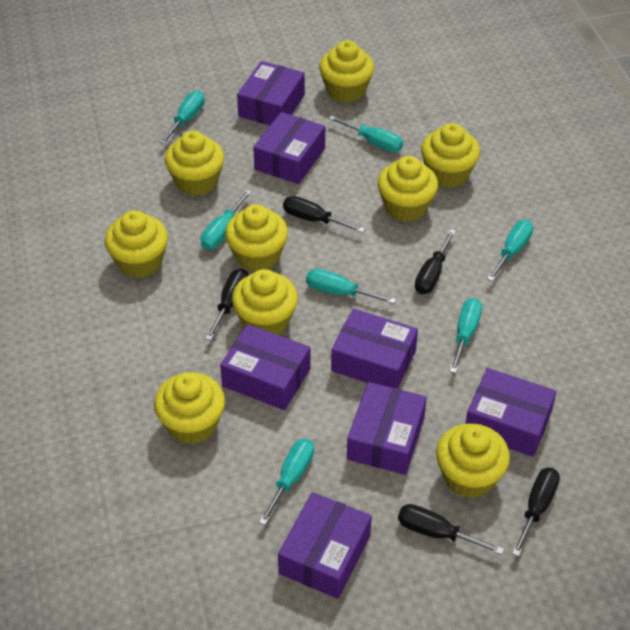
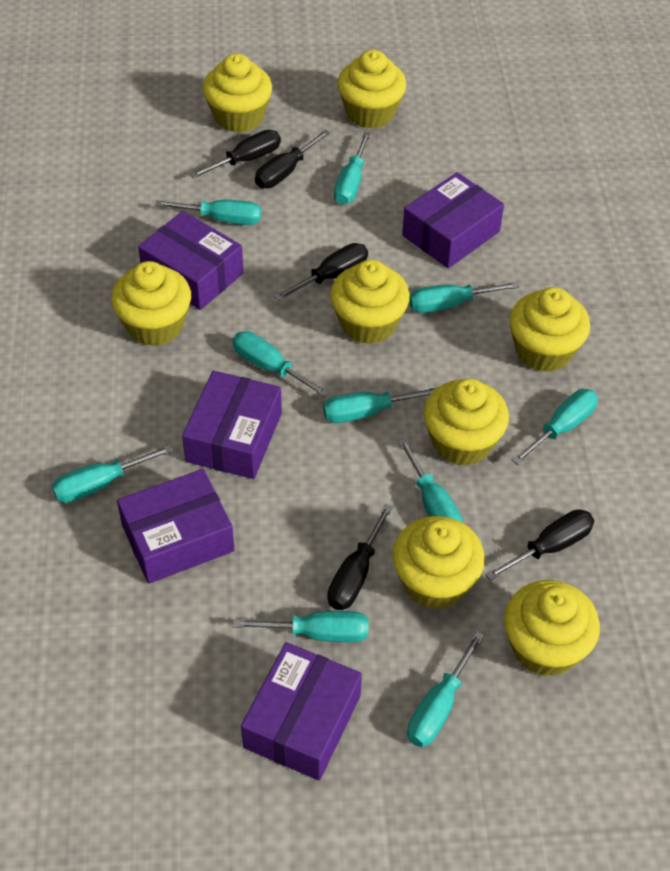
purple box: 7 -> 5
turquoise screwdriver: 7 -> 10
yellow cupcake: 9 -> 8

